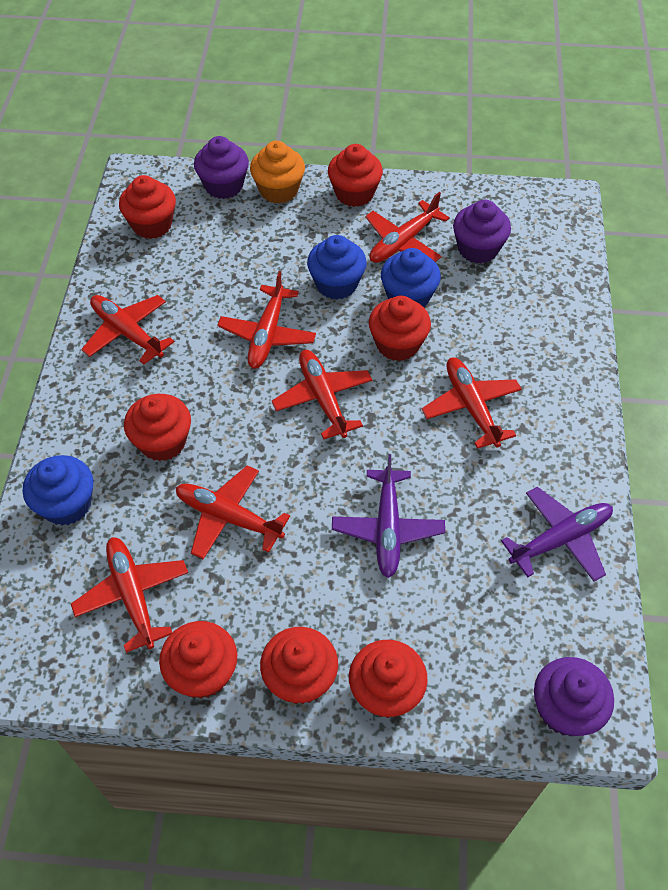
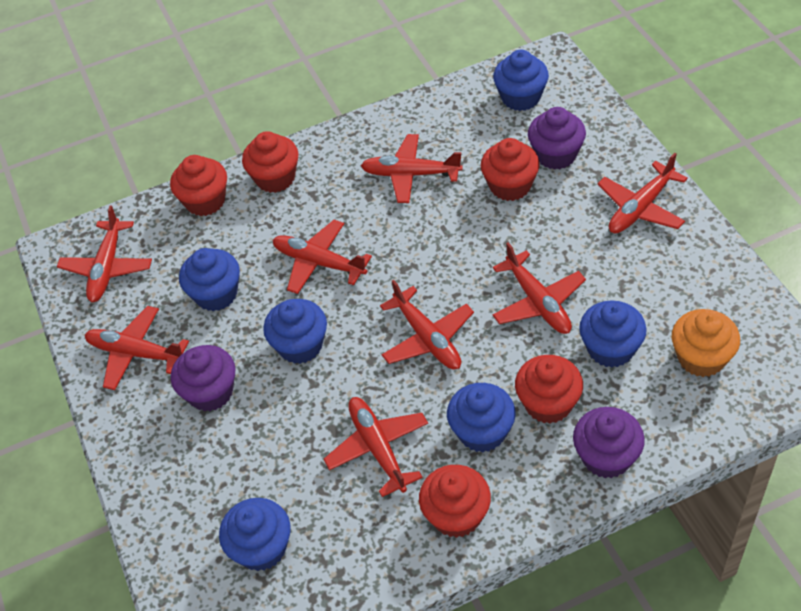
blue cupcake: 3 -> 6
purple plane: 2 -> 0
red cupcake: 7 -> 5
red plane: 7 -> 8

